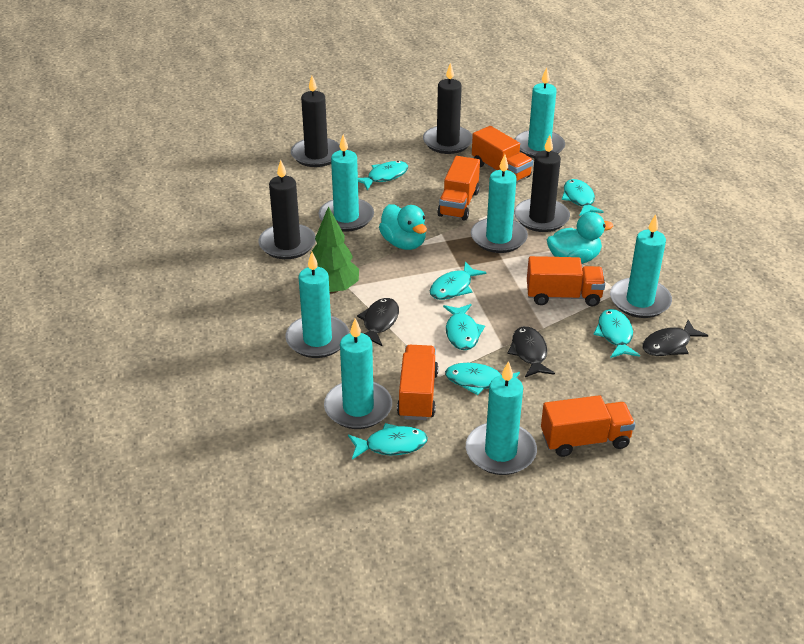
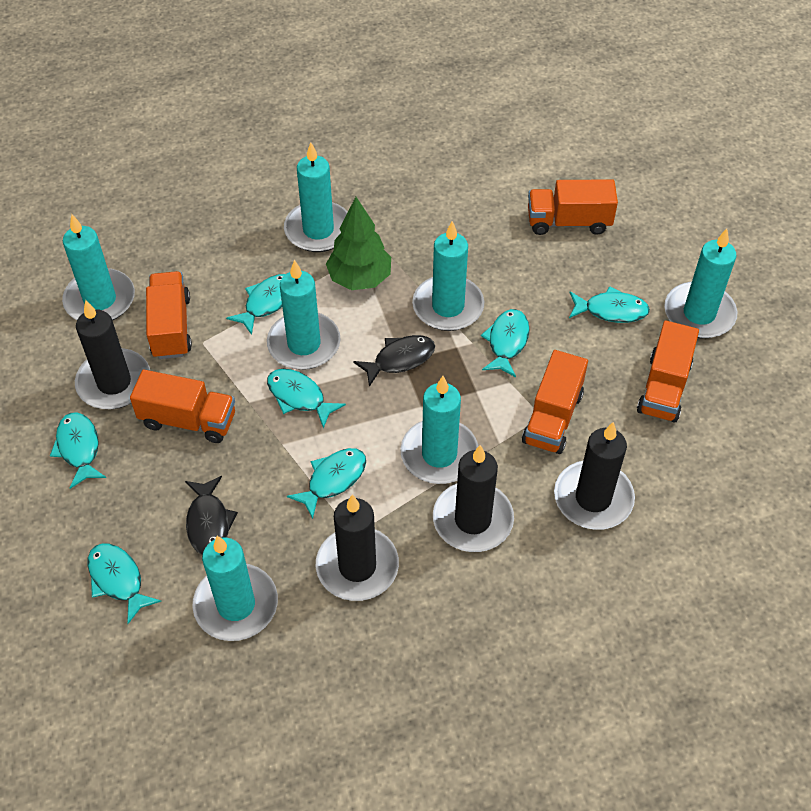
black fish: 3 -> 2
turquoise duck: 2 -> 0

